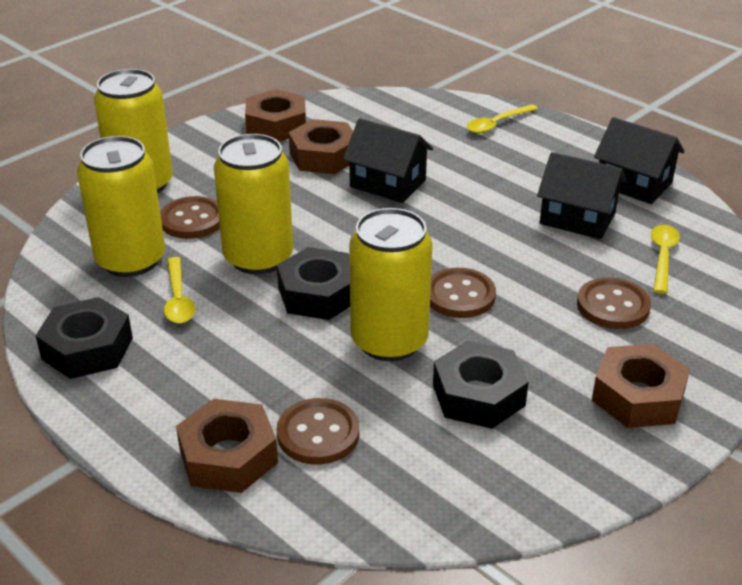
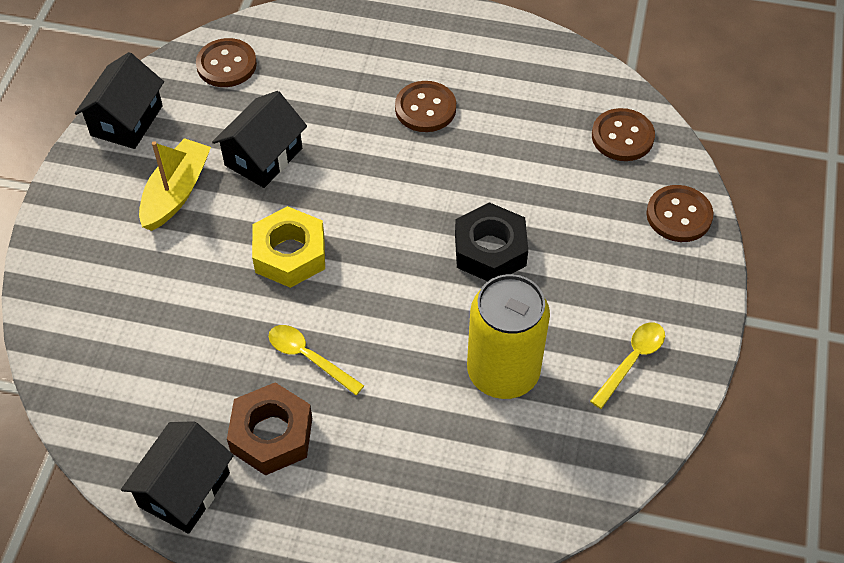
black nut: 3 -> 1
brown nut: 4 -> 1
yellow boat: 0 -> 1
yellow can: 4 -> 1
yellow nut: 0 -> 1
yellow spoon: 3 -> 2

